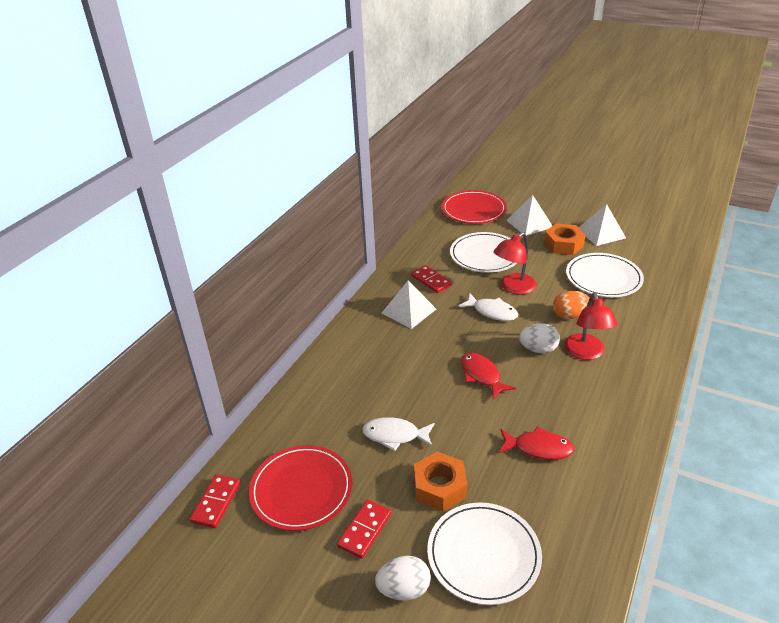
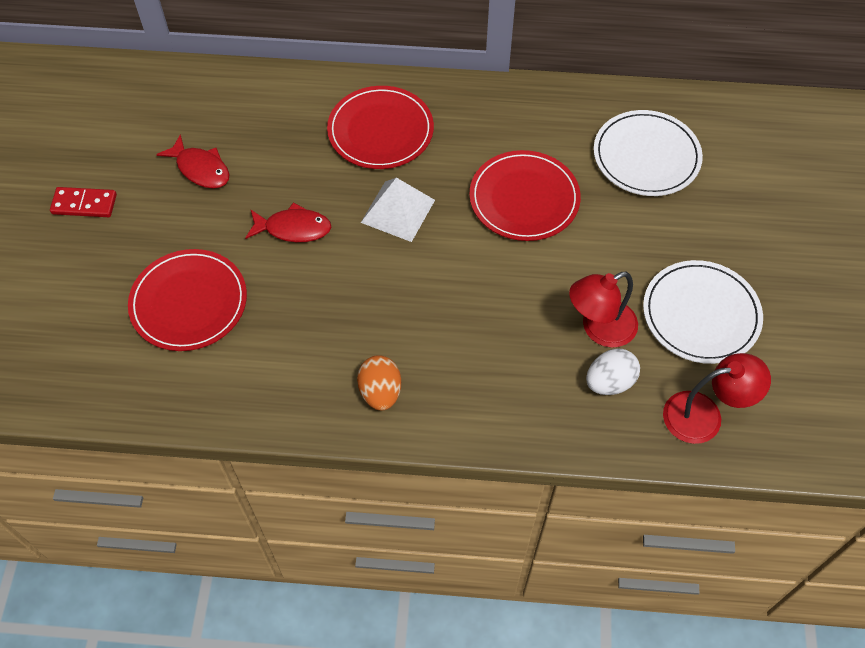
orange nut: 2 -> 0
red domino: 3 -> 1
red plate: 2 -> 3
white egg: 2 -> 1
white fish: 2 -> 0
white plate: 3 -> 2
white pyramid: 3 -> 1

